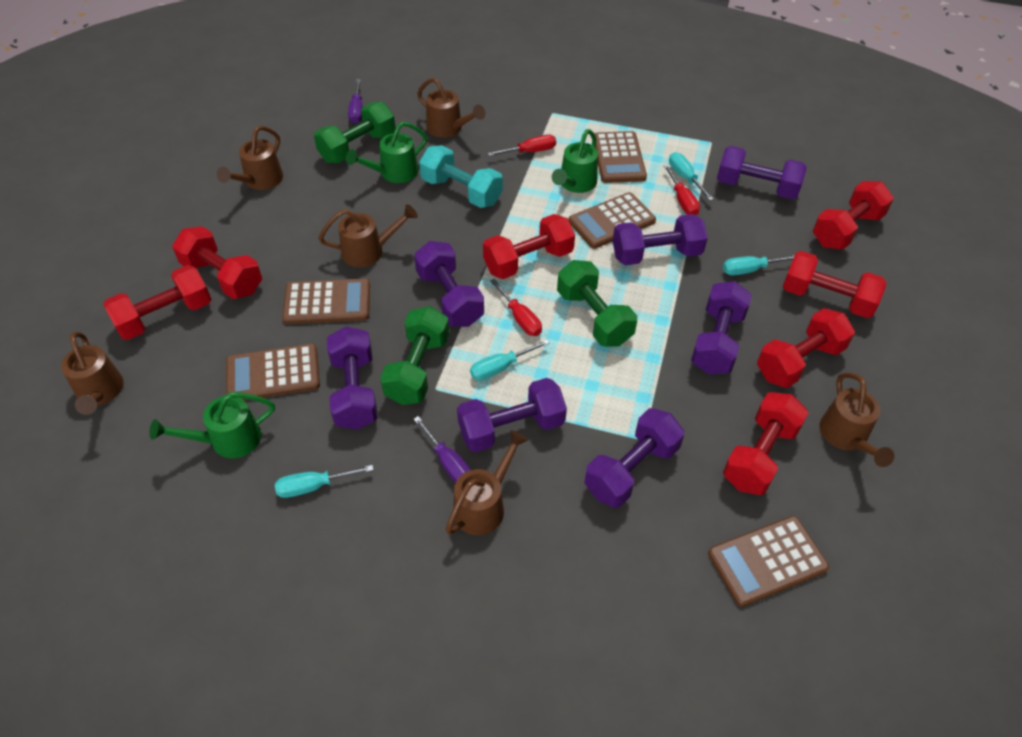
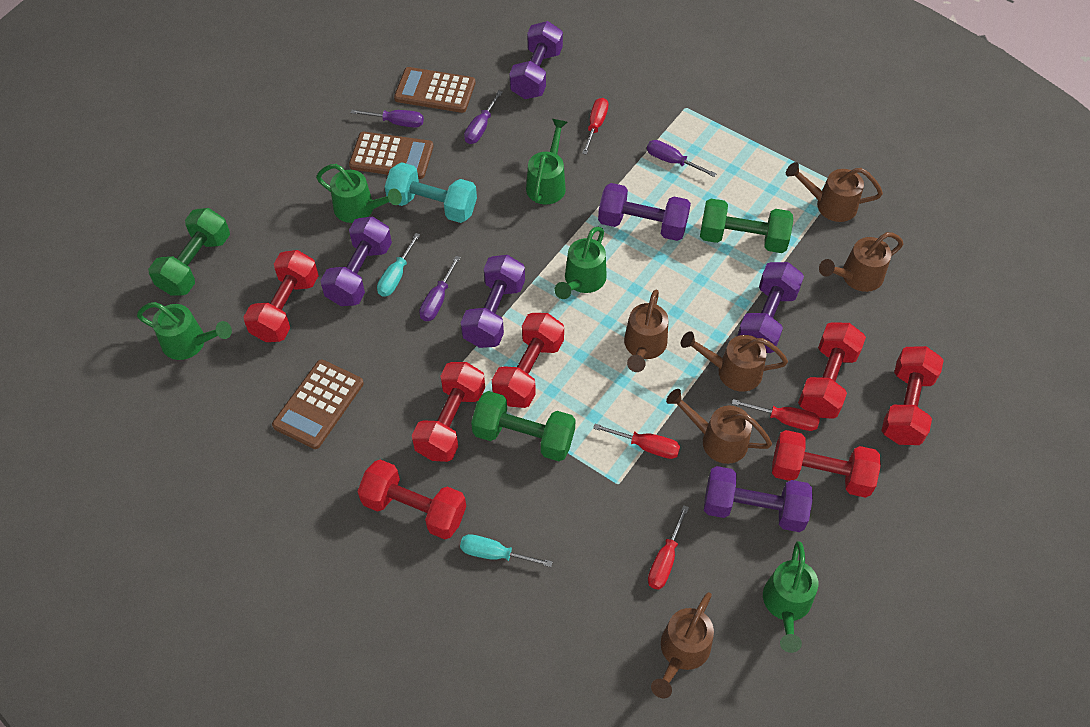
brown calculator: 5 -> 3
green watering can: 3 -> 5
purple dumbbell: 7 -> 6
purple screwdriver: 2 -> 4
red screwdriver: 3 -> 4
turquoise screwdriver: 4 -> 2

